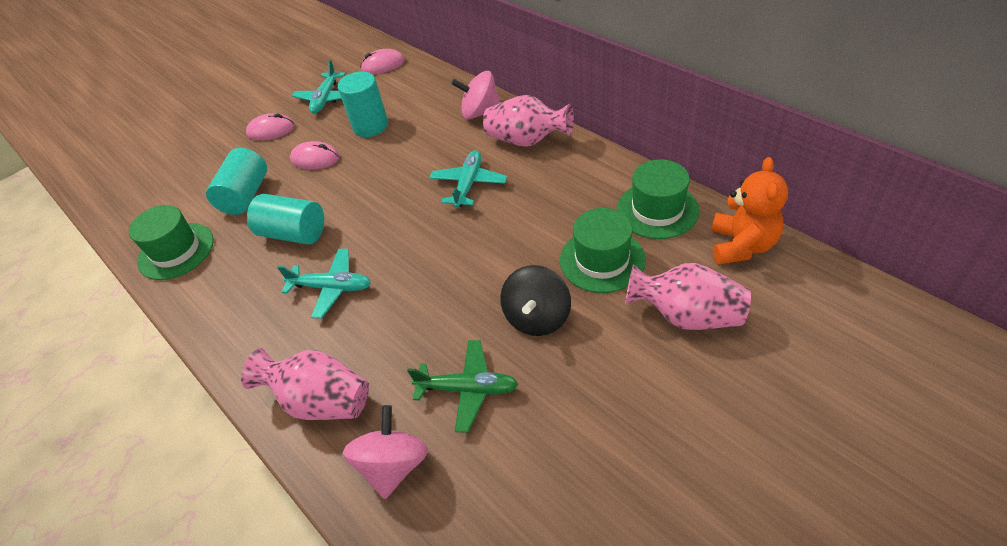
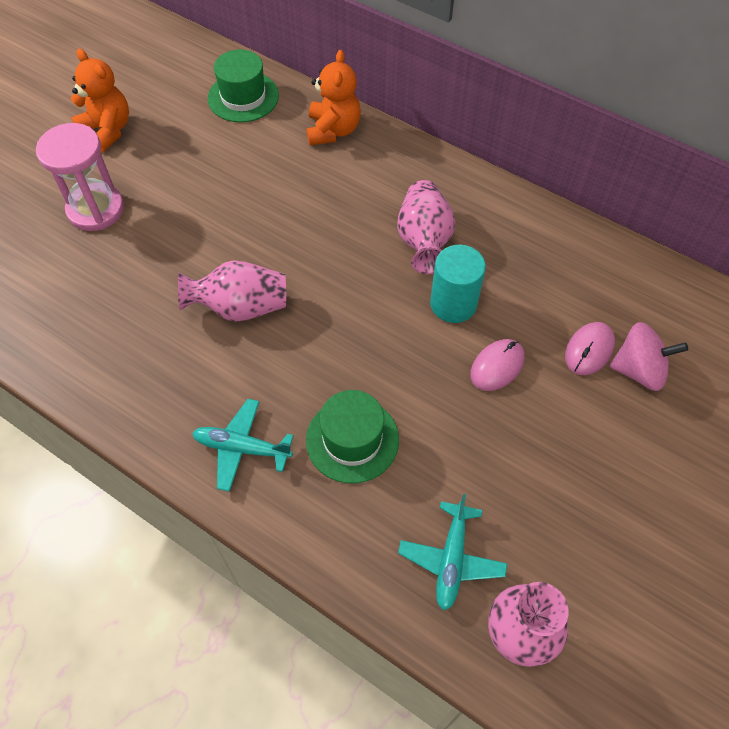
black spinning top: 1 -> 0
green hat: 3 -> 2
green plane: 1 -> 0
orange teddy bear: 1 -> 2
pink hourglass: 0 -> 1
pink mouse: 3 -> 2
pink spinning top: 2 -> 1
turquoise cylinder: 3 -> 1
turquoise plane: 3 -> 2

